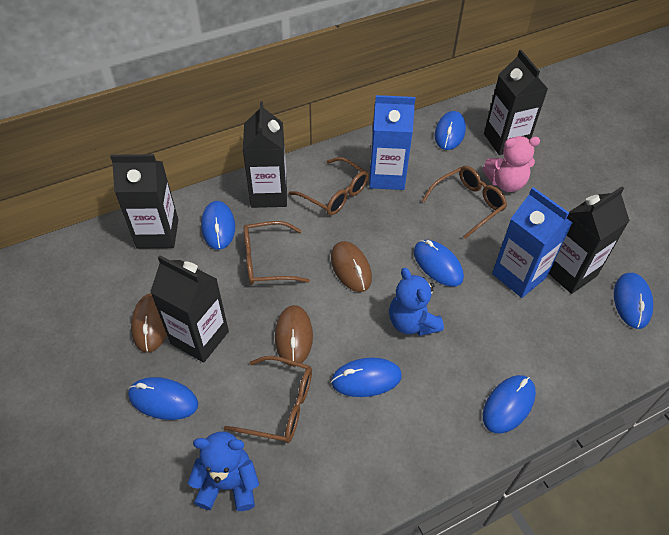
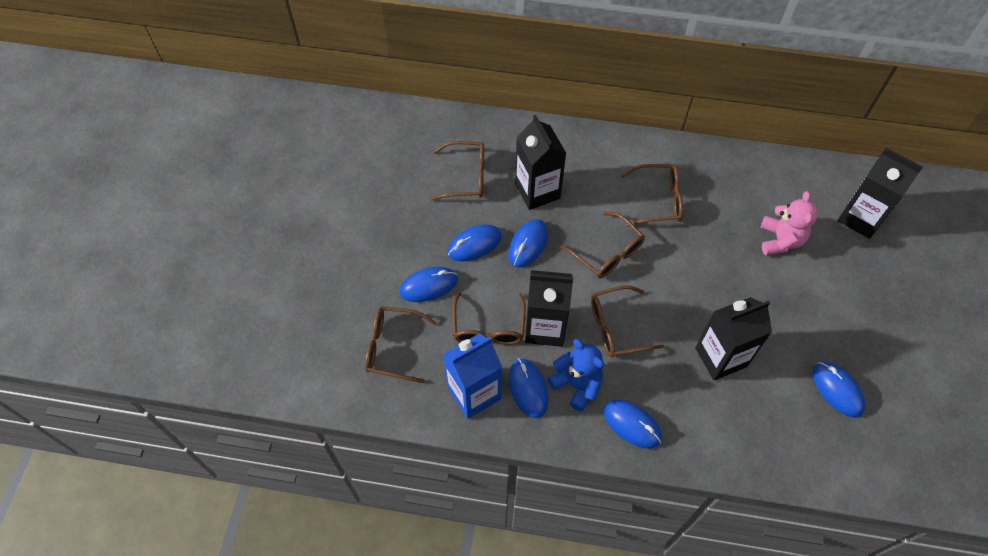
black carton: 5 -> 4
blue carton: 2 -> 1
blue mouse: 7 -> 6
blue teddy bear: 2 -> 1
brown glasses: 4 -> 6
brown mouse: 3 -> 0

